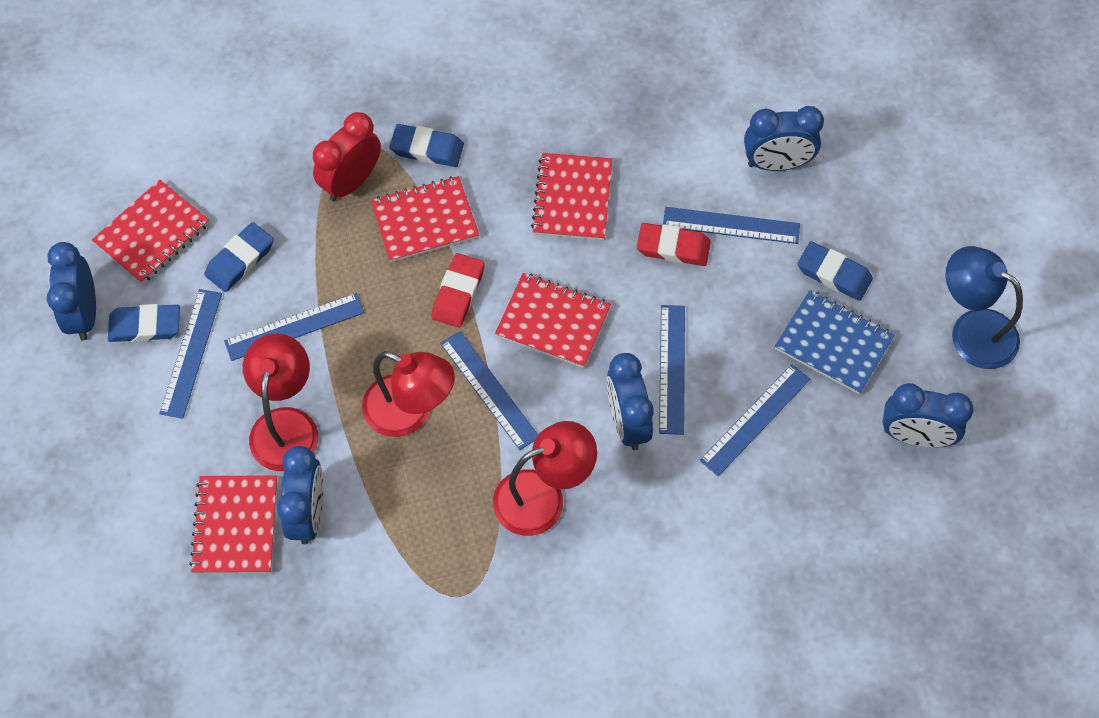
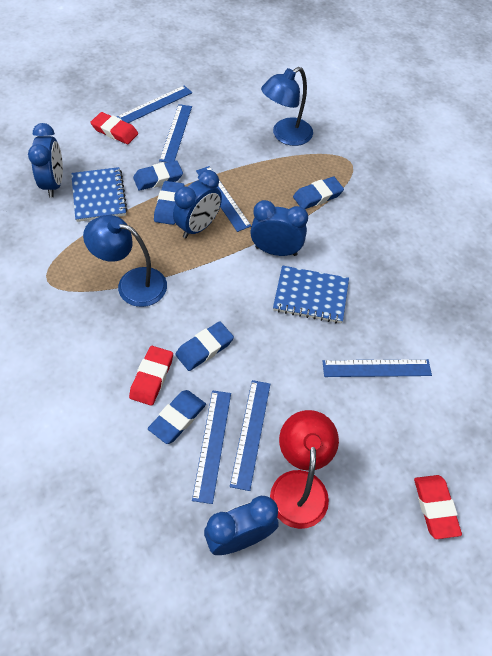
blue clock: 5 -> 4
blue eraser: 4 -> 5
blue lamp: 1 -> 2
blue notebook: 1 -> 2
red clock: 1 -> 0
red eraser: 2 -> 3
red lamp: 3 -> 1
red notebook: 5 -> 0

